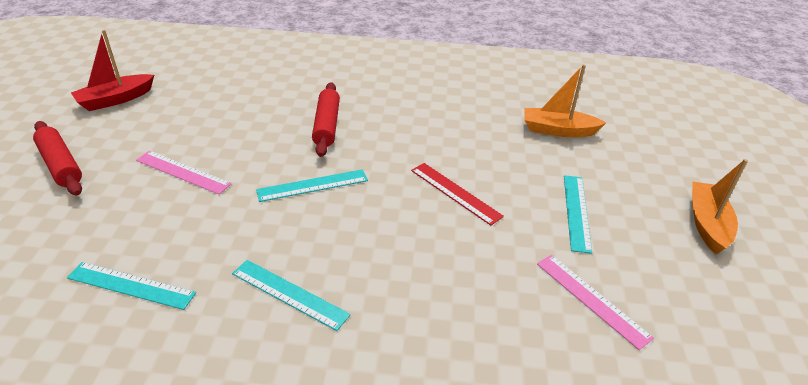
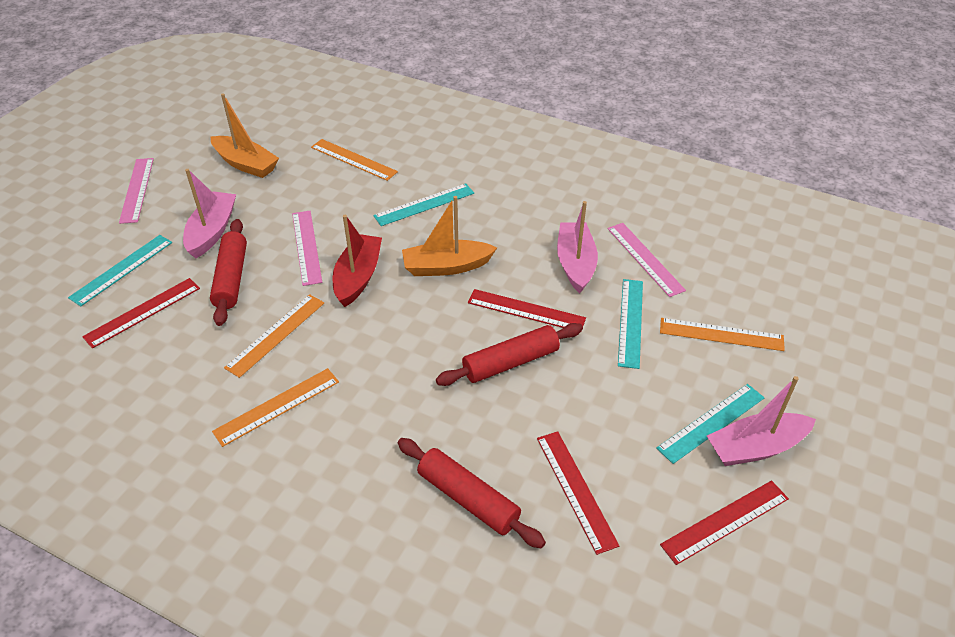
orange ruler: 0 -> 4
pink boat: 0 -> 3
pink ruler: 2 -> 3
red rolling pin: 2 -> 3
red ruler: 1 -> 4

